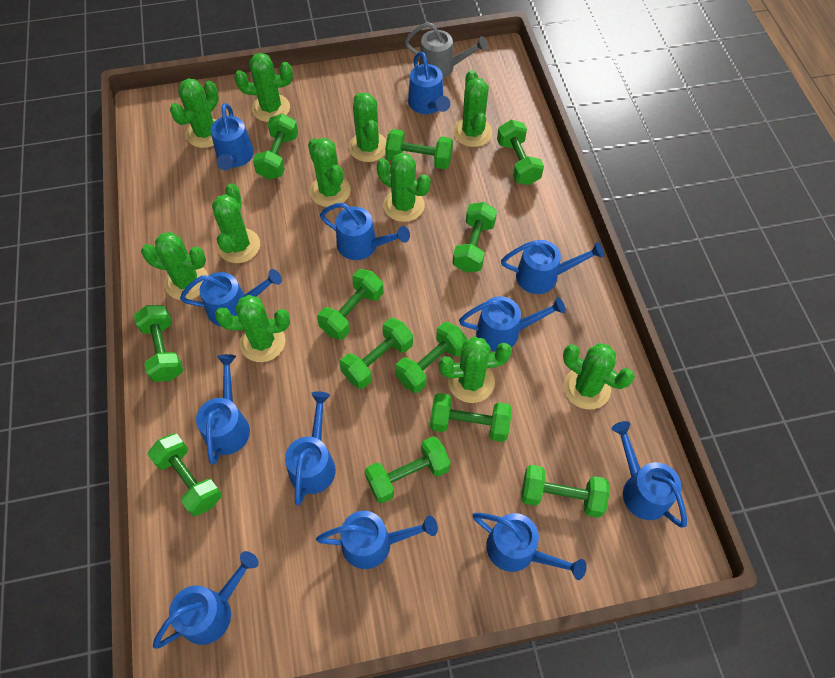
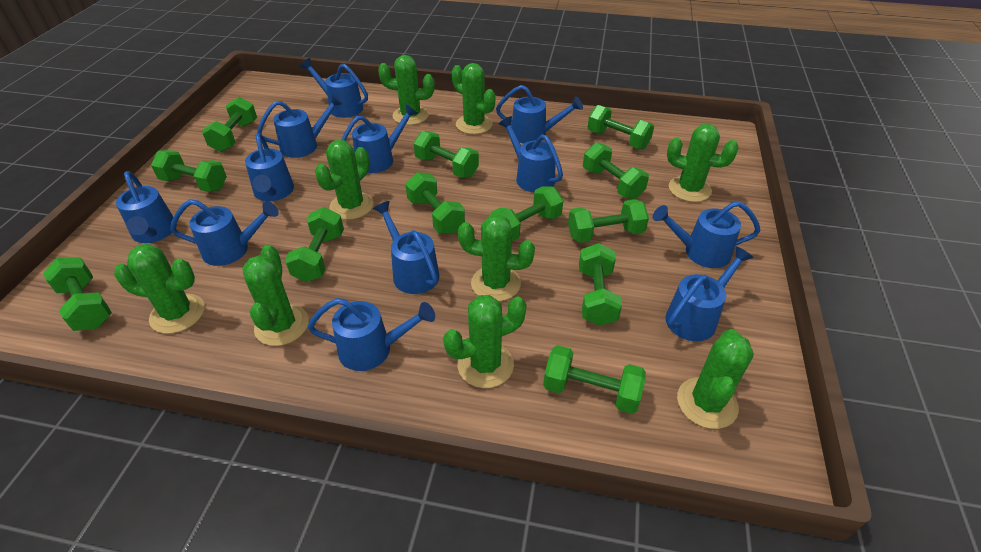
green cactus: 11 -> 9
grey watering can: 1 -> 0

